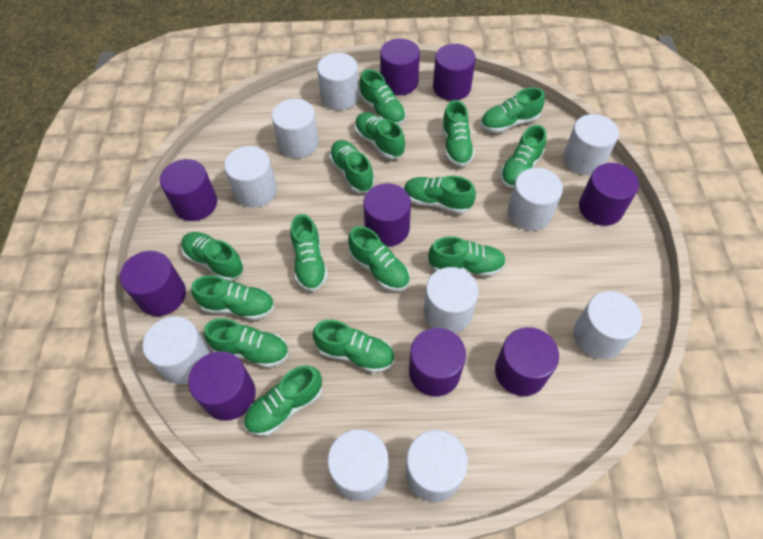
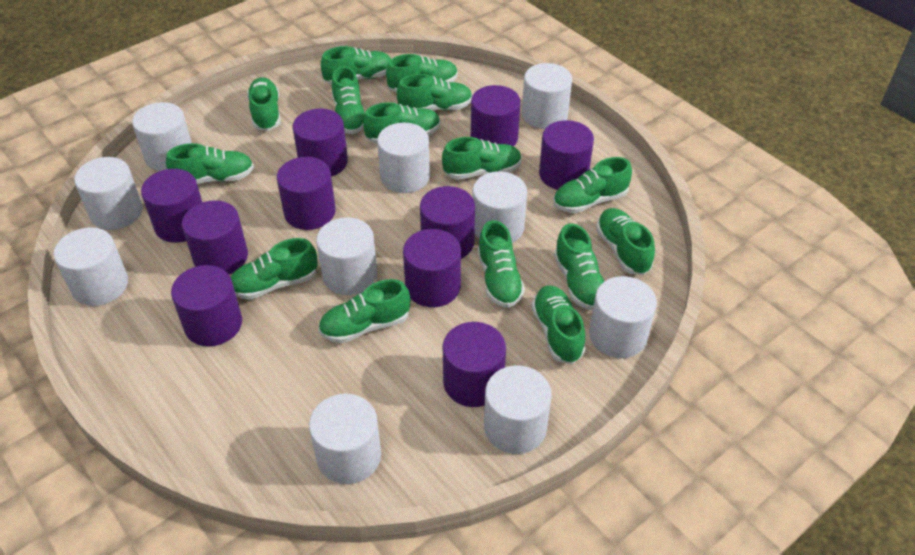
purple cylinder: 9 -> 10

